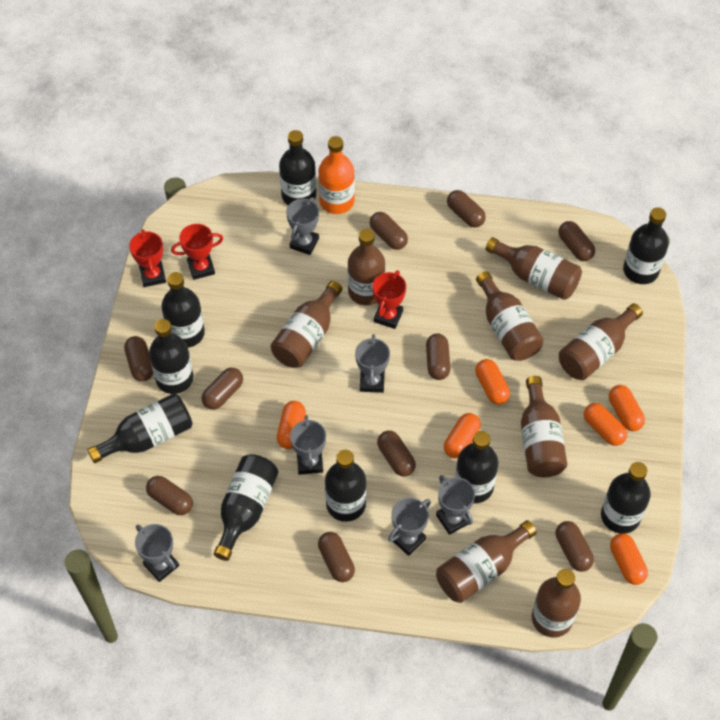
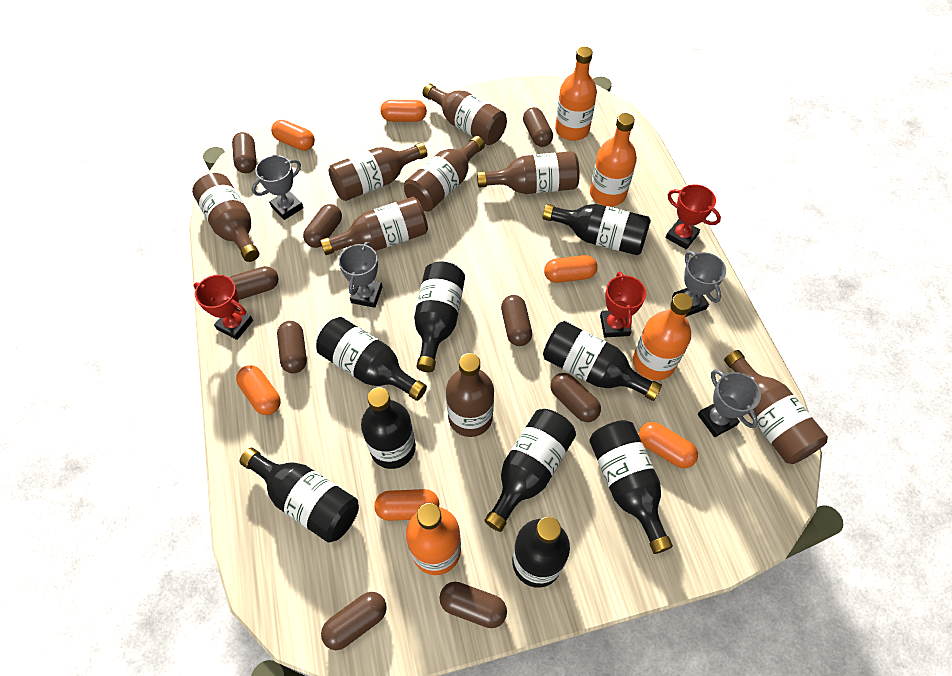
brown capsule: 10 -> 9
grey trophy: 6 -> 4
orange bottle: 1 -> 4

